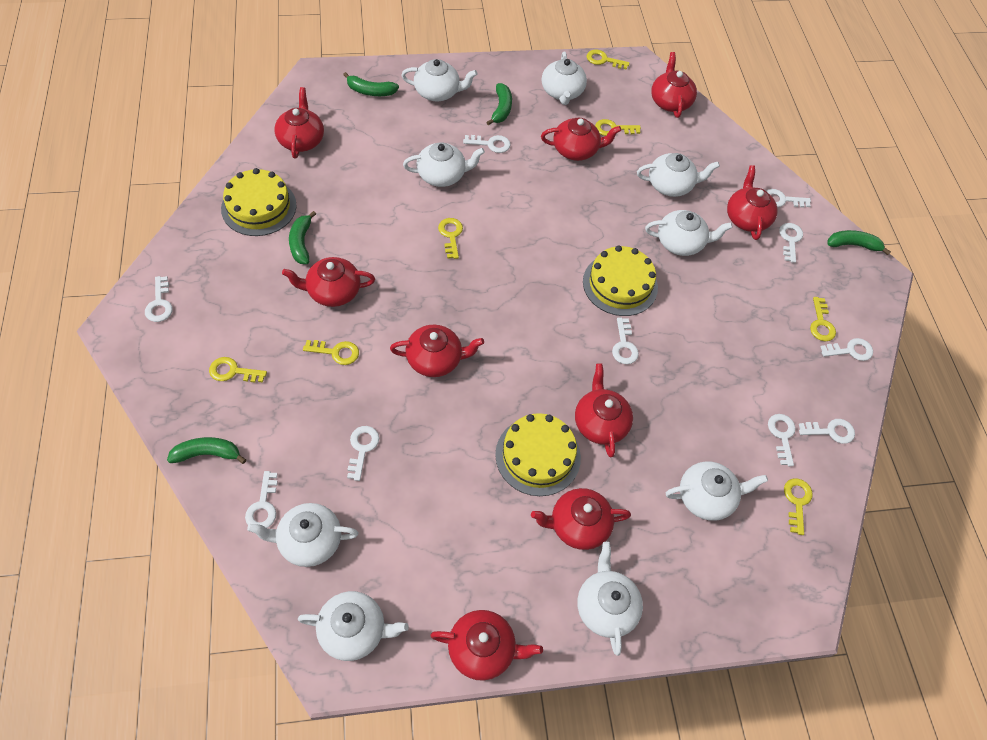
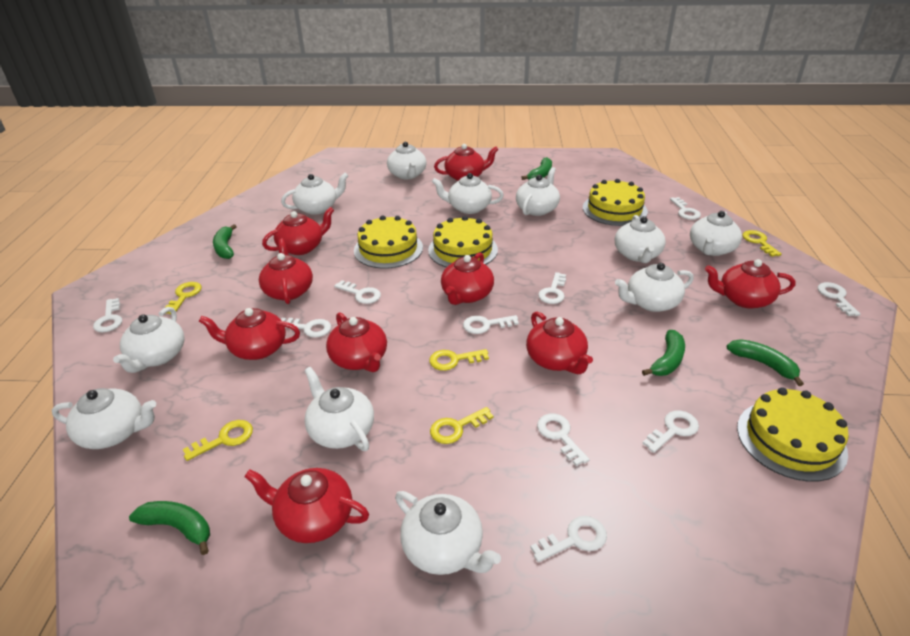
white teapot: 9 -> 11
yellow cake: 3 -> 4
yellow key: 7 -> 5

